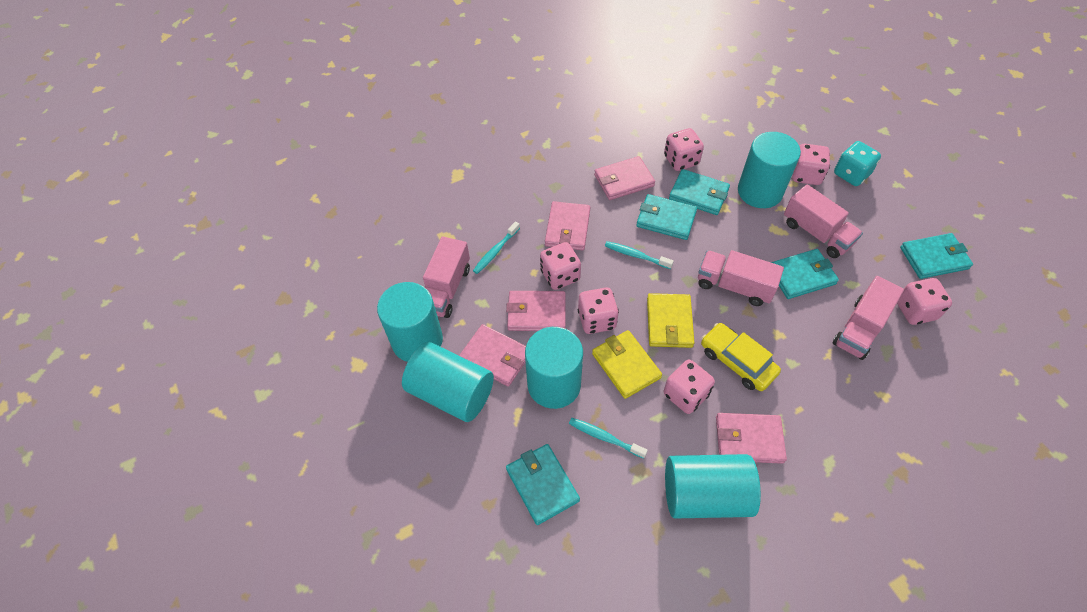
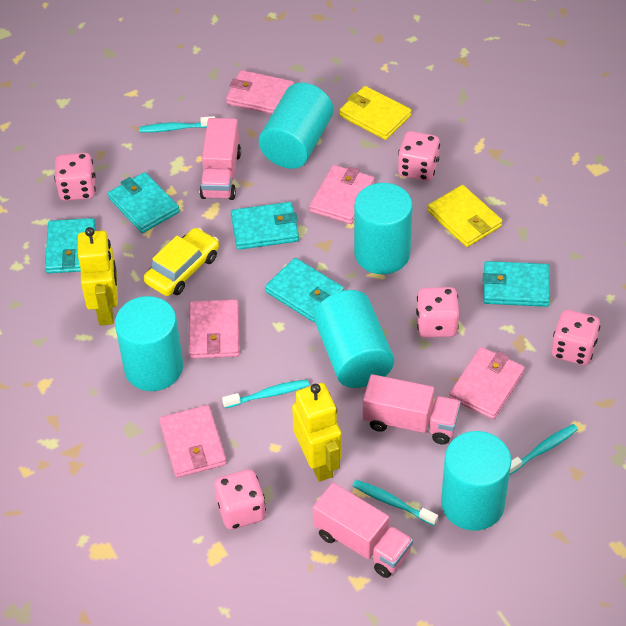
pink dice: 6 -> 5
pink truck: 4 -> 3
turquoise dice: 1 -> 0
turquoise toothbrush: 3 -> 4
yellow robot: 0 -> 2

